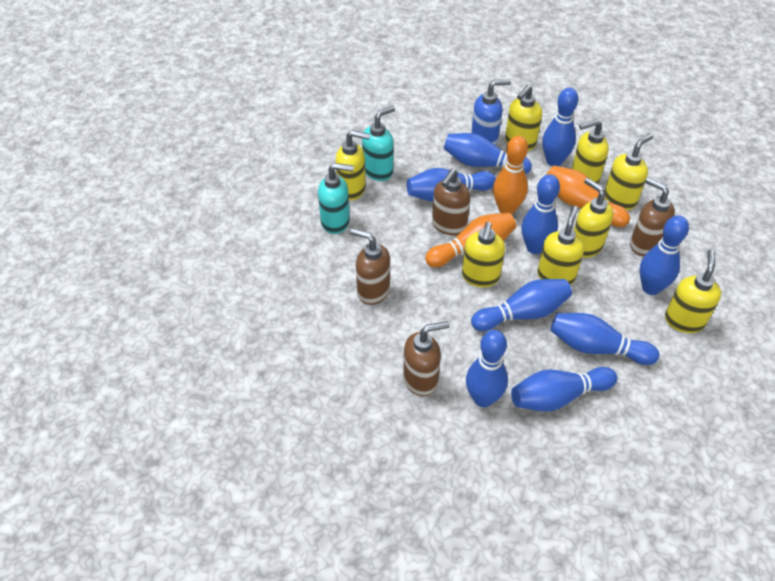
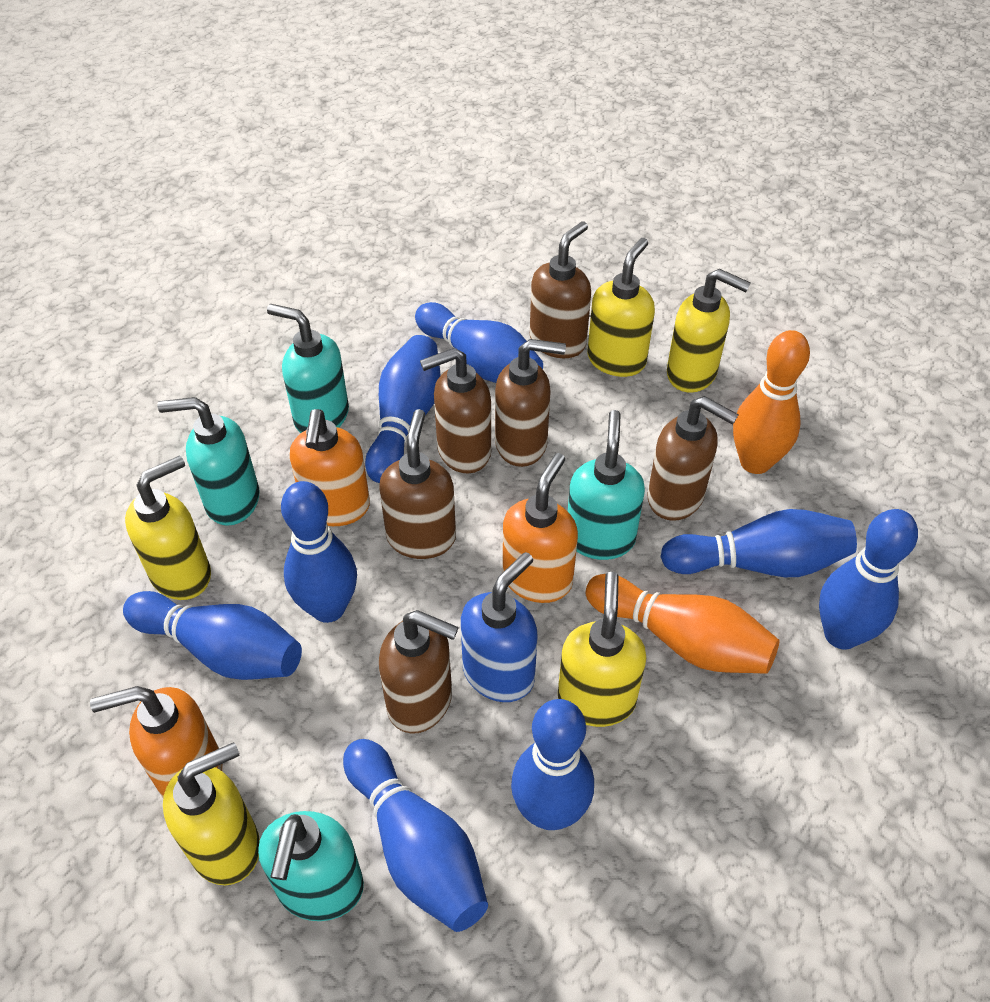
blue bowling pin: 9 -> 8
brown soap dispenser: 4 -> 6
orange bowling pin: 3 -> 2
orange soap dispenser: 0 -> 3
turquoise soap dispenser: 2 -> 4
yellow soap dispenser: 8 -> 5

